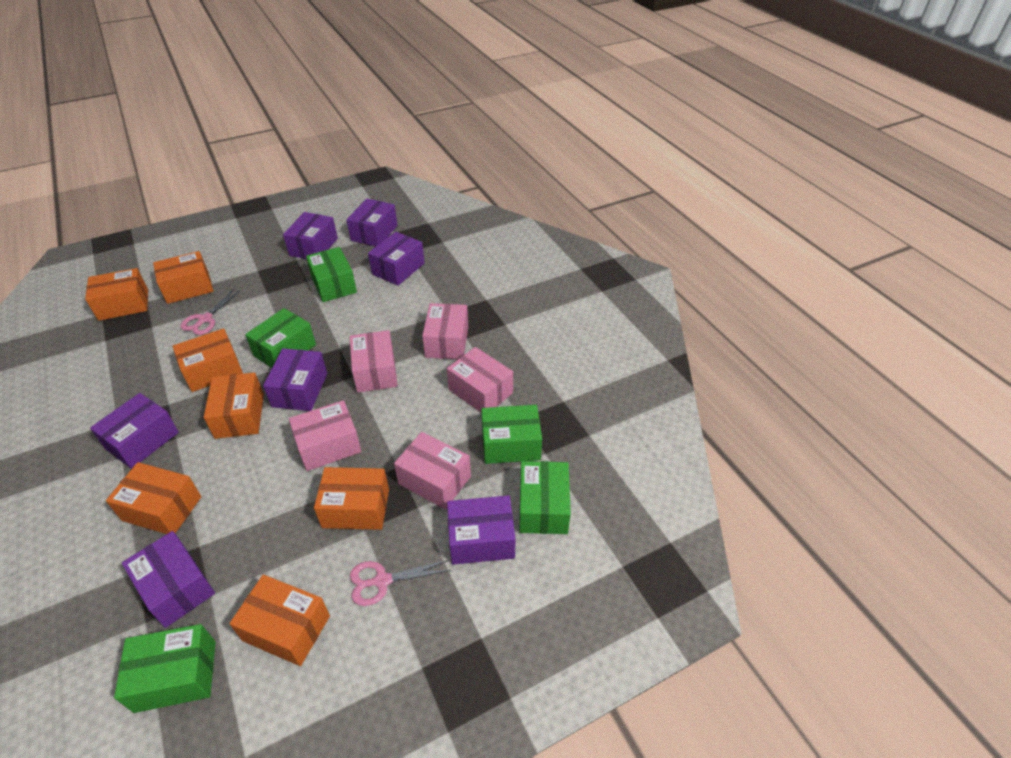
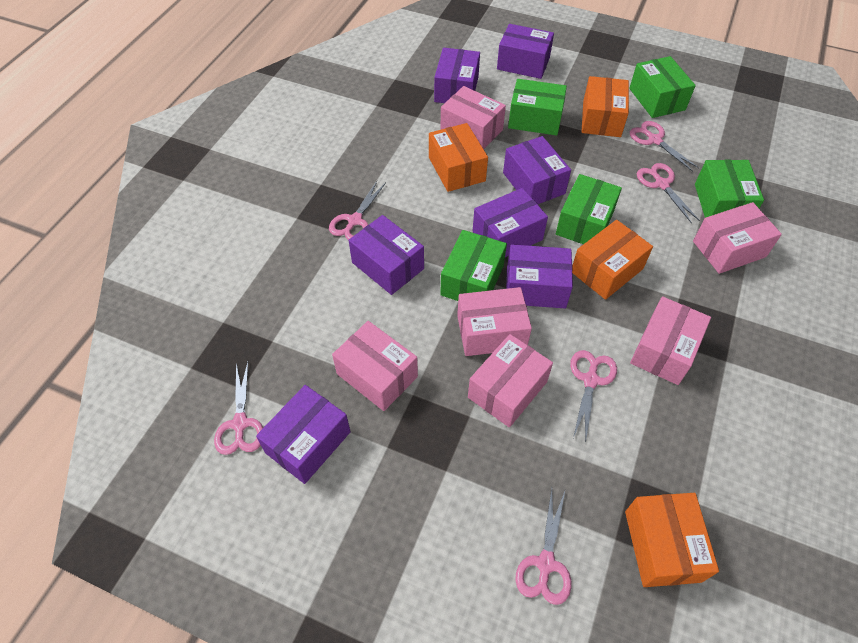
orange box: 7 -> 4
pink box: 5 -> 6
pink scissors: 2 -> 6

